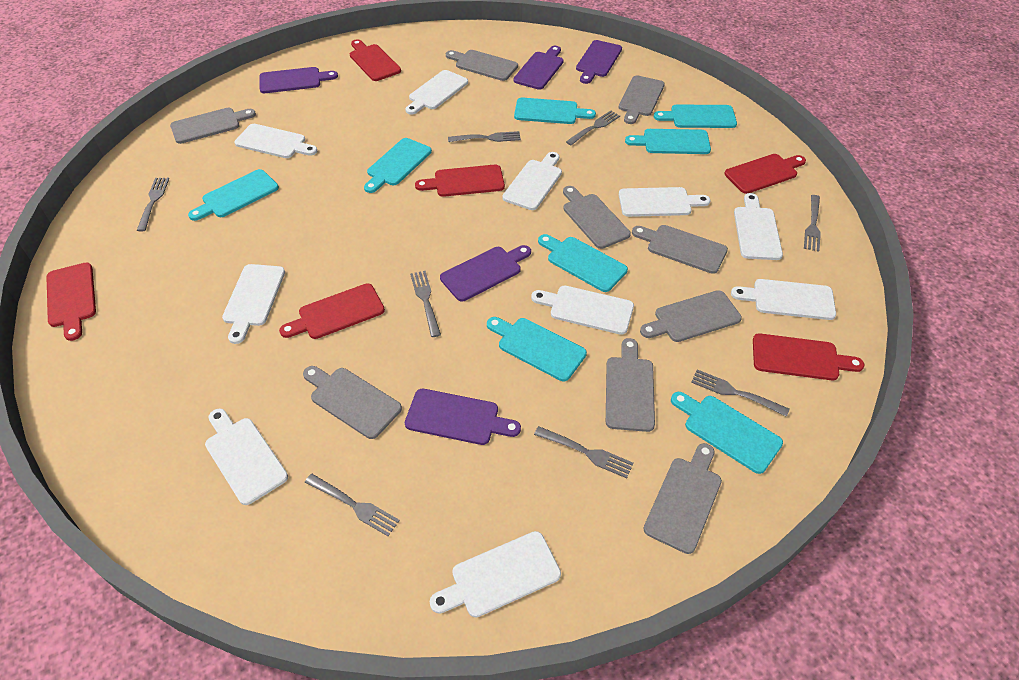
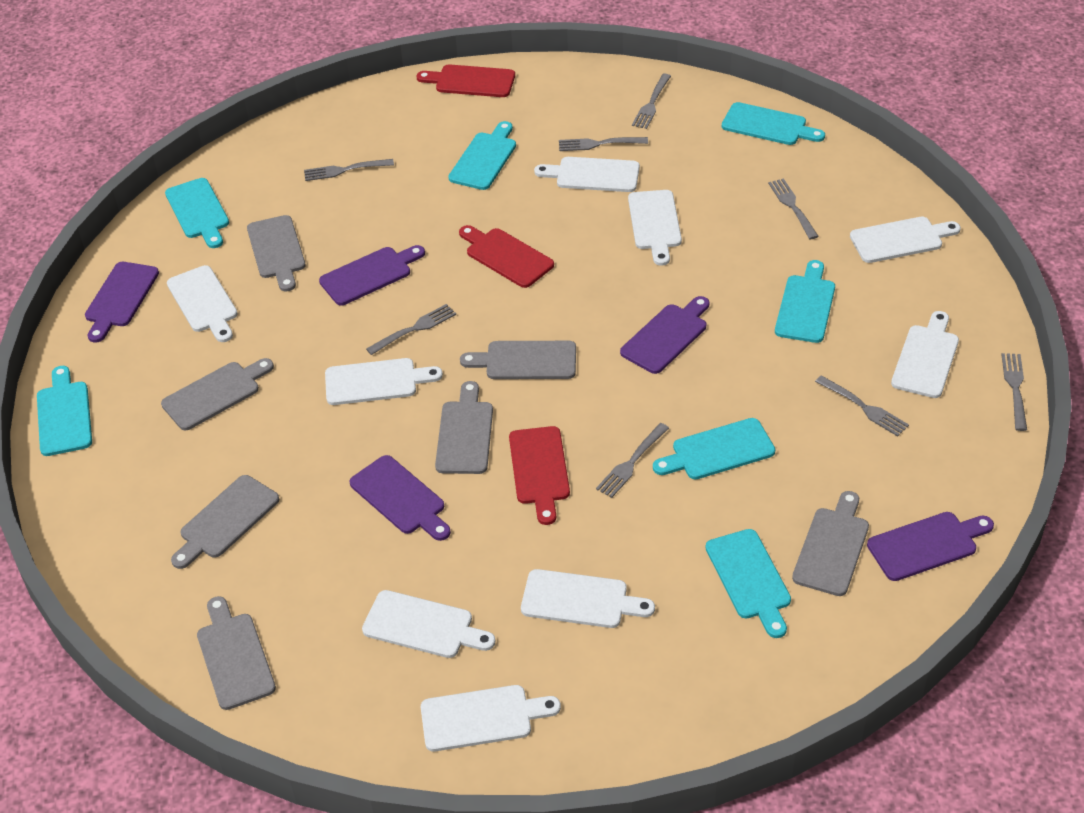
grey cutting board: 9 -> 7
red cutting board: 6 -> 3
turquoise cutting board: 8 -> 7
white cutting board: 10 -> 9

